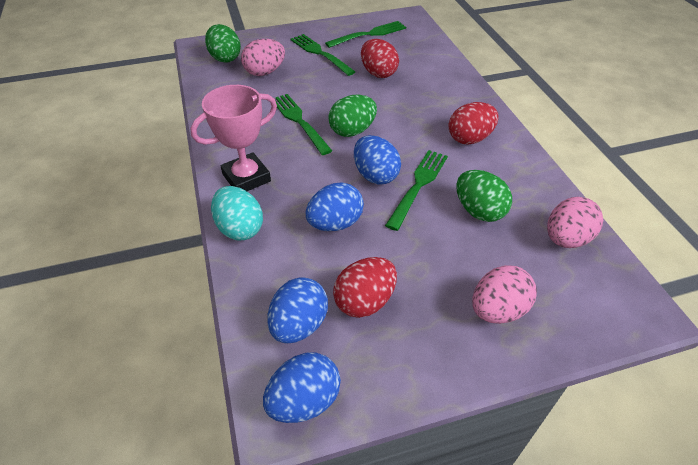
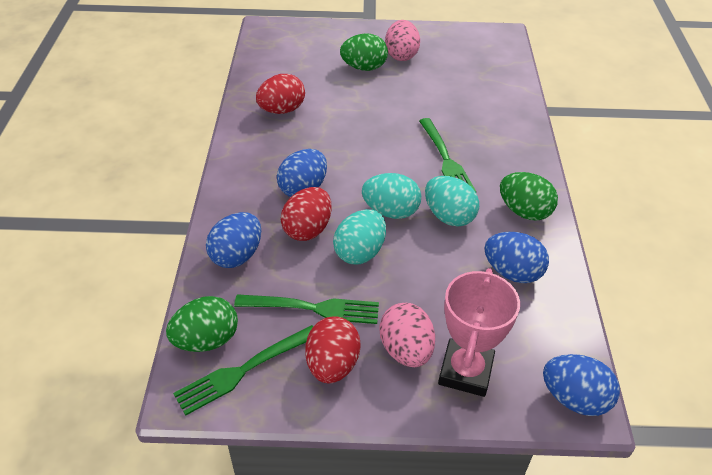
green fork: 4 -> 3
pink egg: 3 -> 2
turquoise egg: 1 -> 3

